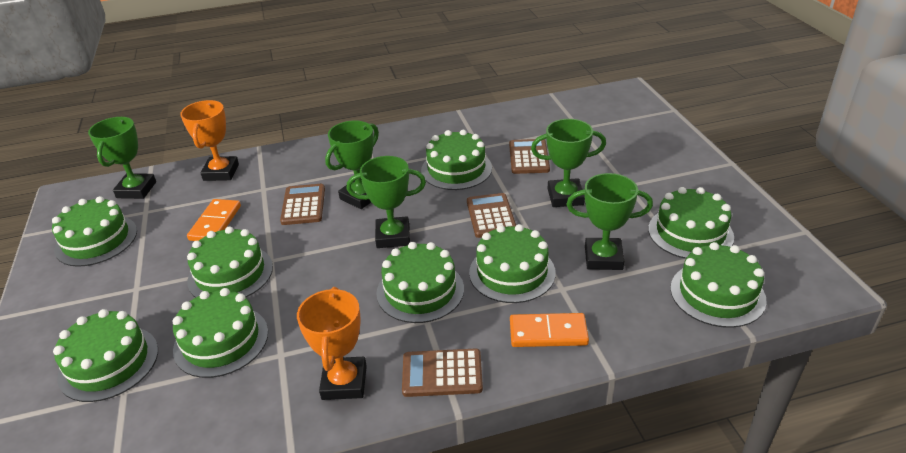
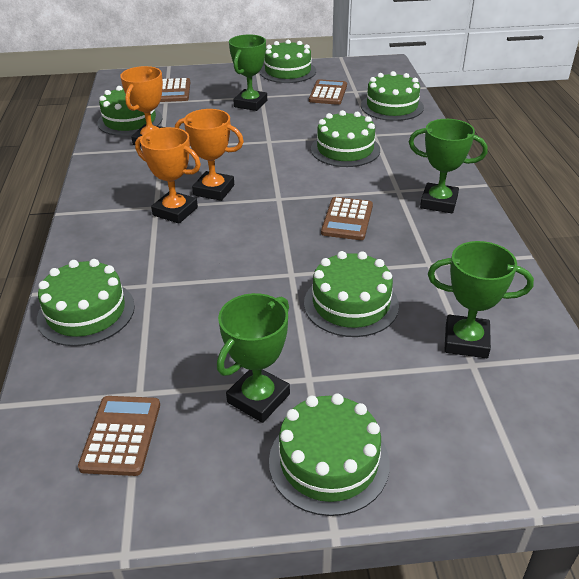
green cake: 9 -> 7
green trophy: 5 -> 4
orange domino: 2 -> 0
orange trophy: 2 -> 3

